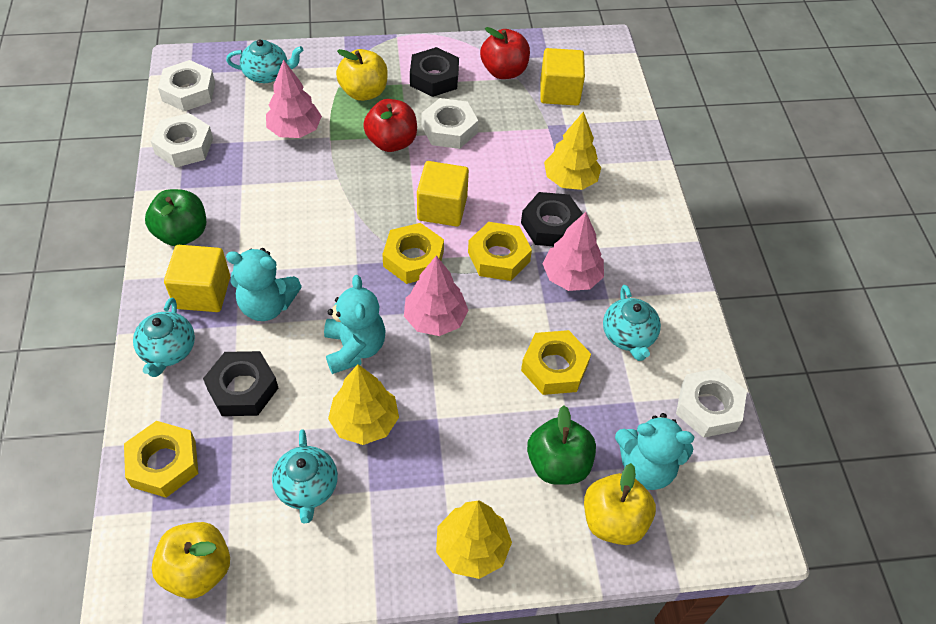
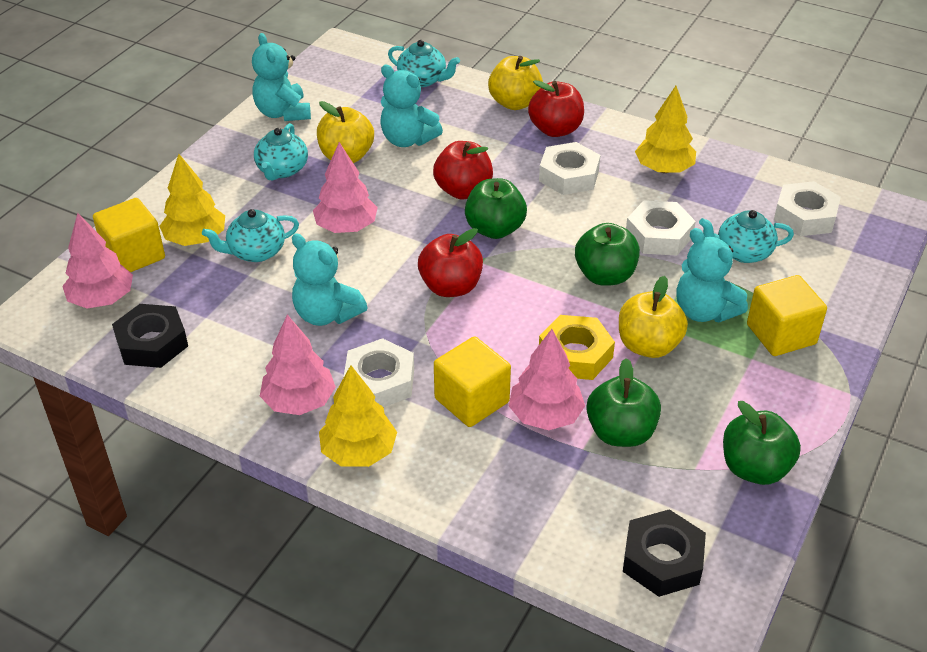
black nut: 3 -> 2
green apple: 2 -> 4
pink tree: 3 -> 4
red apple: 2 -> 3
turquoise teddy bear: 3 -> 4
yellow nut: 4 -> 1

